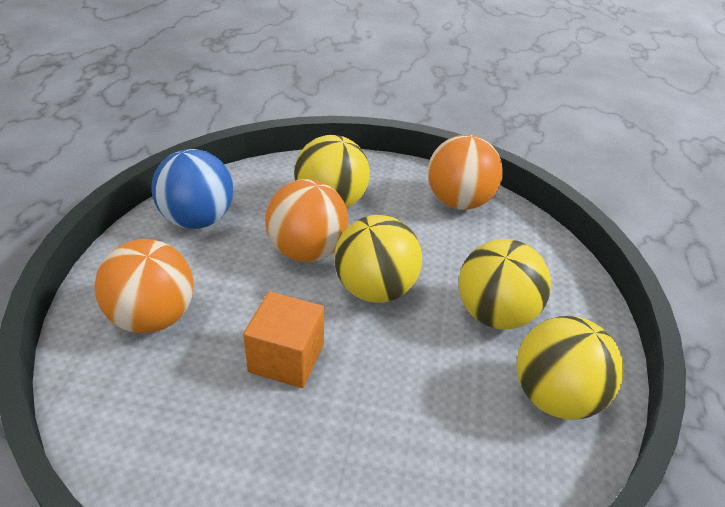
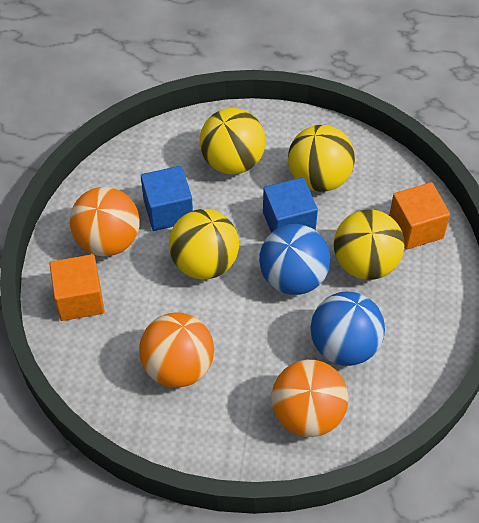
blue ball: 1 -> 2
blue cube: 0 -> 2
orange cube: 1 -> 2

